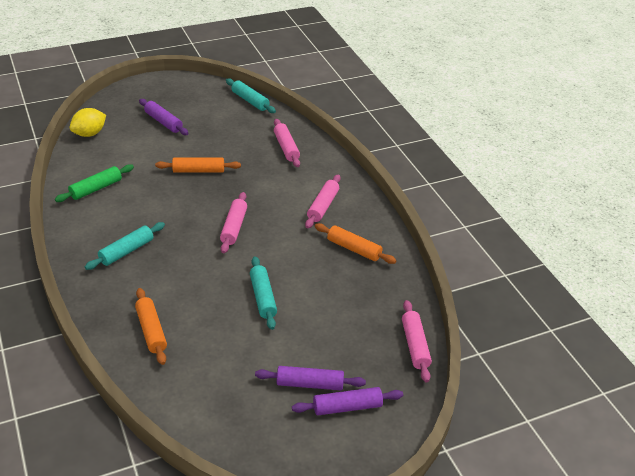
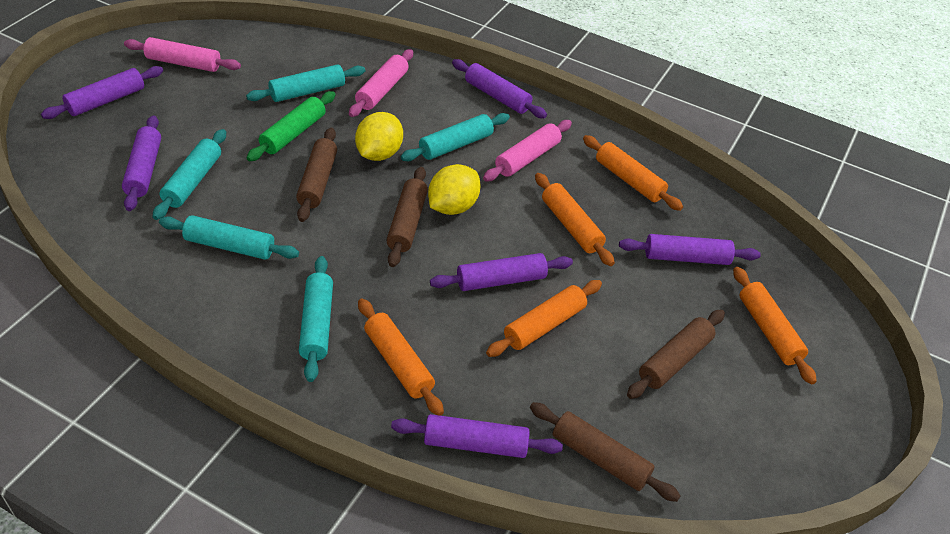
brown rolling pin: 0 -> 4
orange rolling pin: 3 -> 5
pink rolling pin: 4 -> 3
purple rolling pin: 3 -> 6
turquoise rolling pin: 3 -> 5
yellow lemon: 1 -> 2

